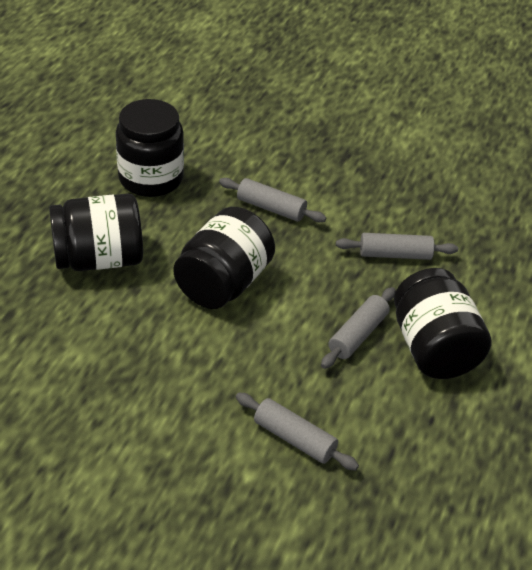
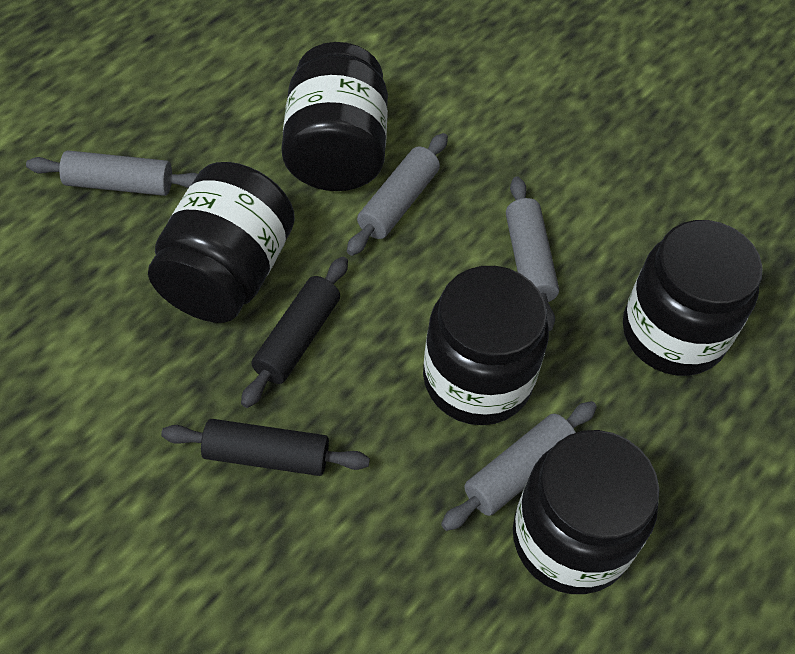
black jar: 4 -> 5
black rolling pin: 0 -> 2

